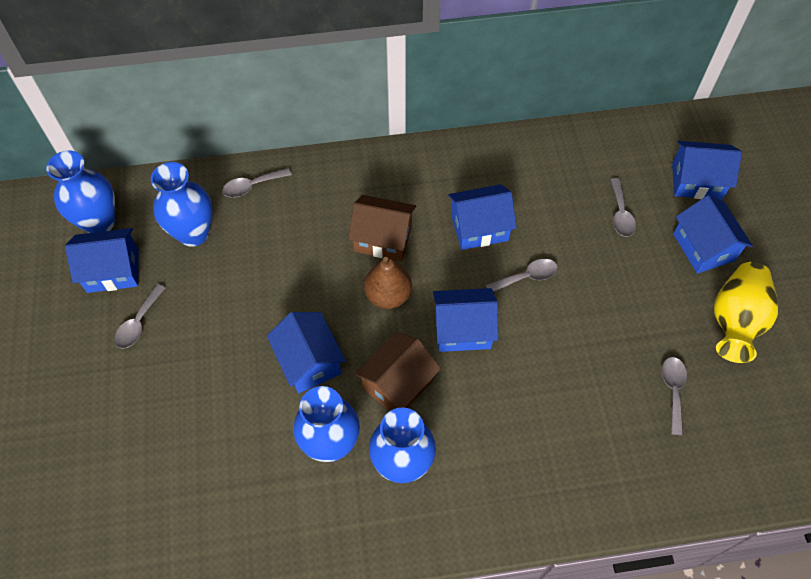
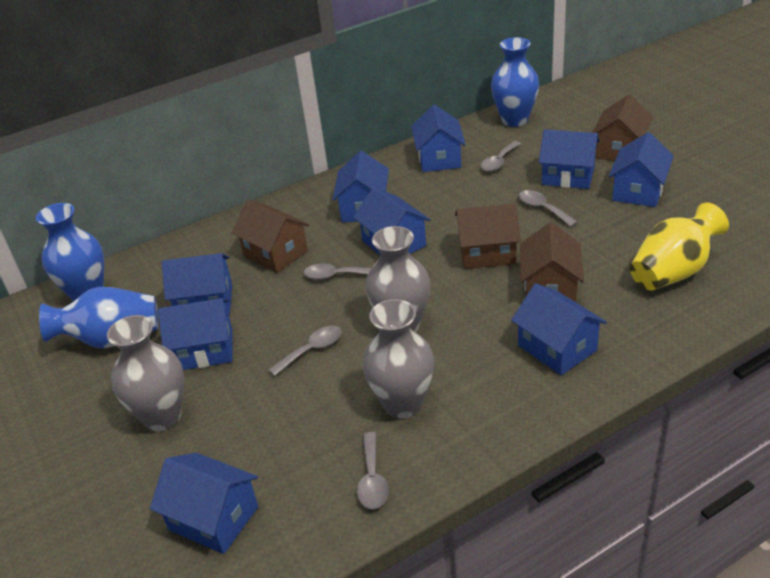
blue house: 6 -> 9
blue vase: 4 -> 3
brown house: 2 -> 4
brown pear: 1 -> 0
grey vase: 0 -> 3

